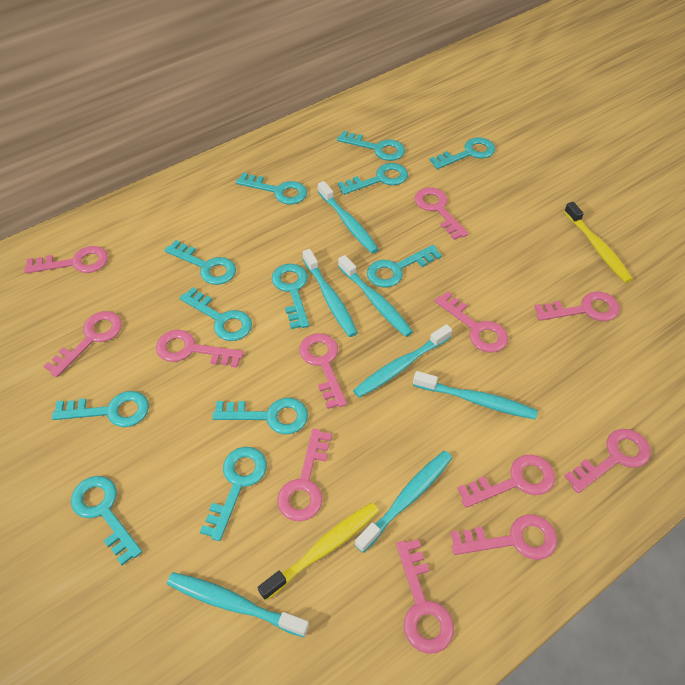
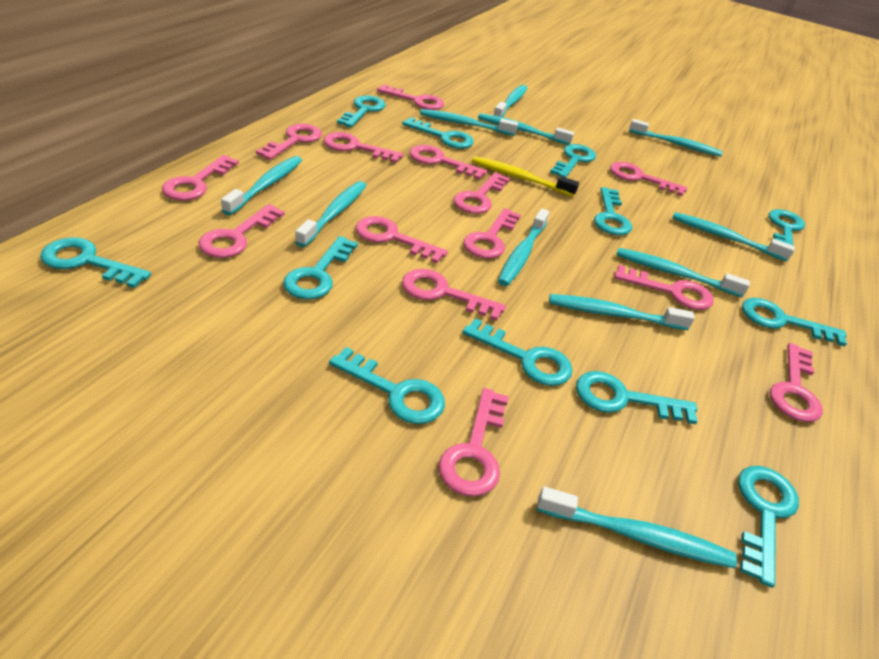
pink key: 12 -> 14
turquoise toothbrush: 7 -> 11
yellow toothbrush: 2 -> 1

